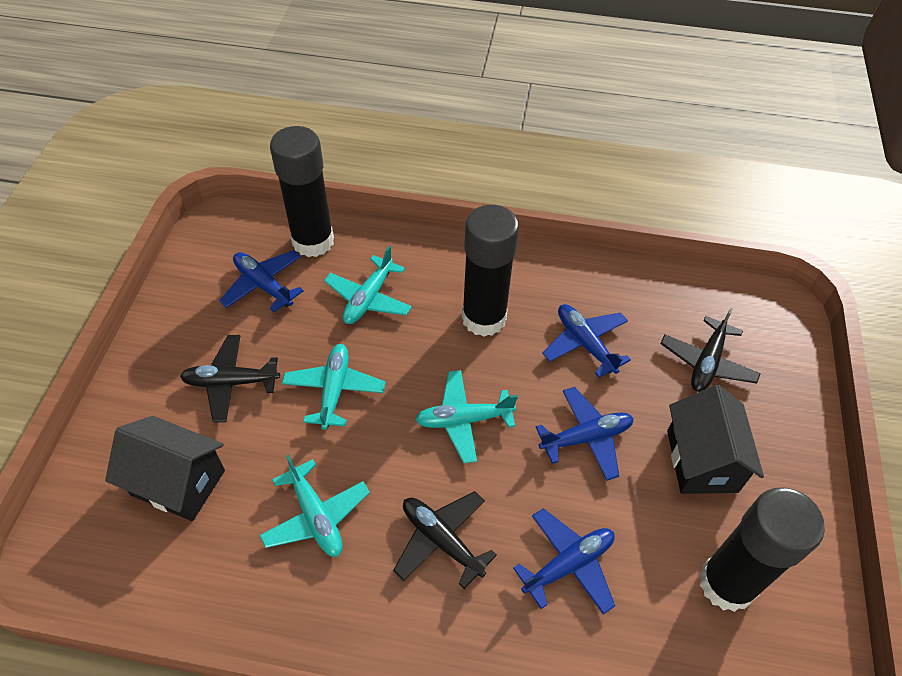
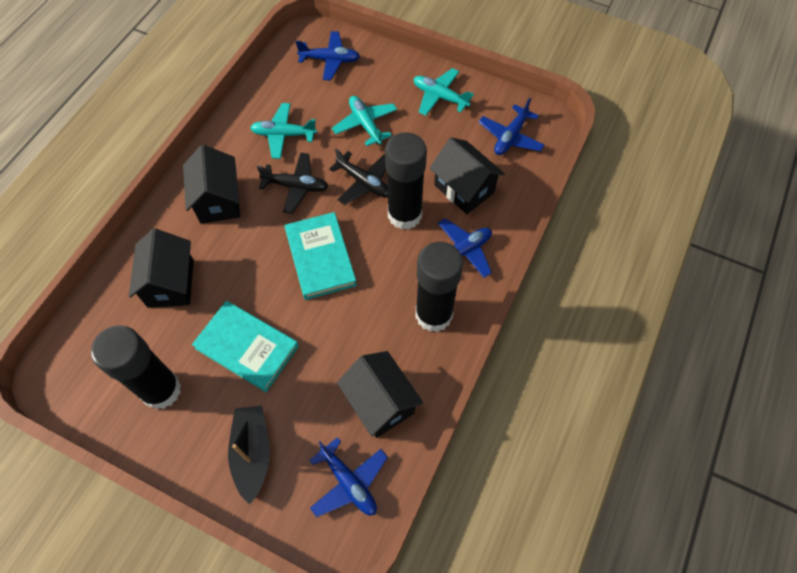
black boat: 0 -> 1
black house: 2 -> 4
black plane: 3 -> 2
turquoise book: 0 -> 2
turquoise plane: 4 -> 3

